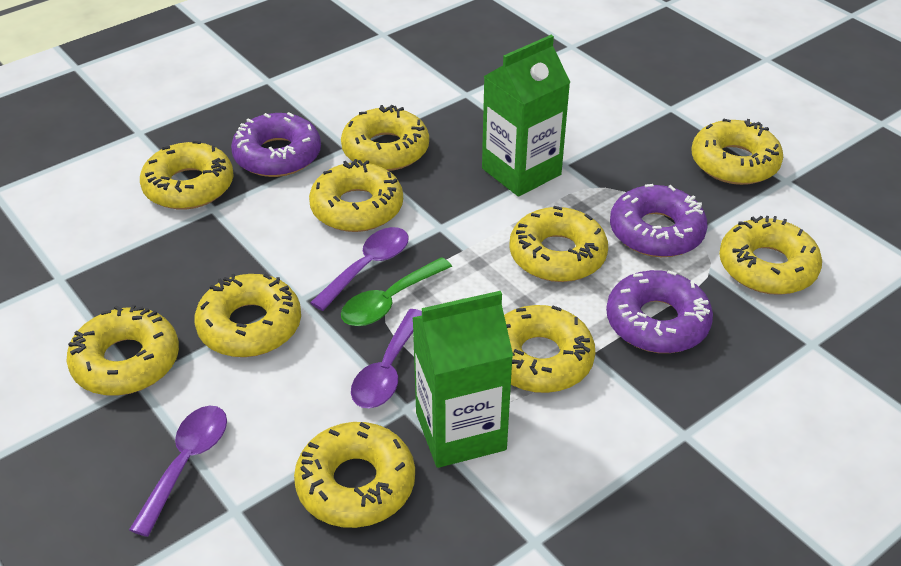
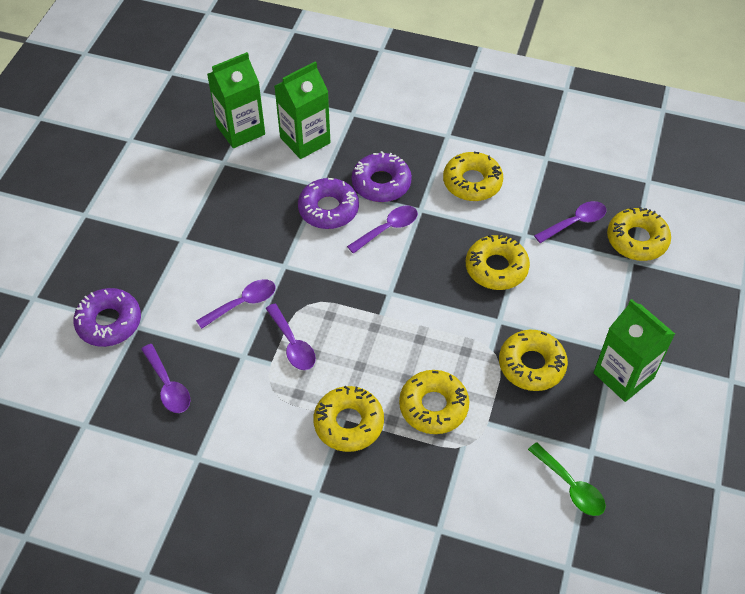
green carton: 2 -> 3
purple spoon: 3 -> 5
yellow donut: 10 -> 6

